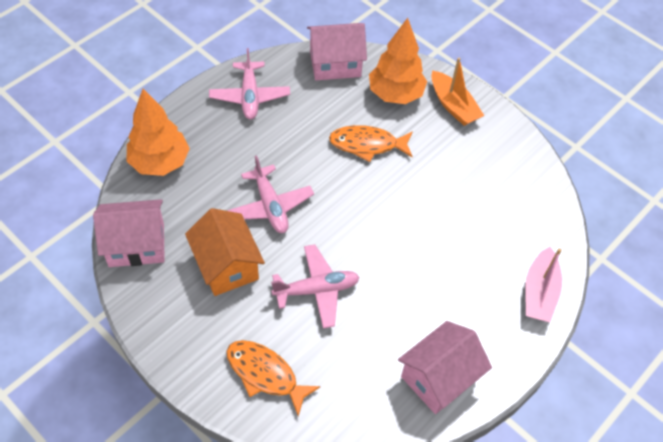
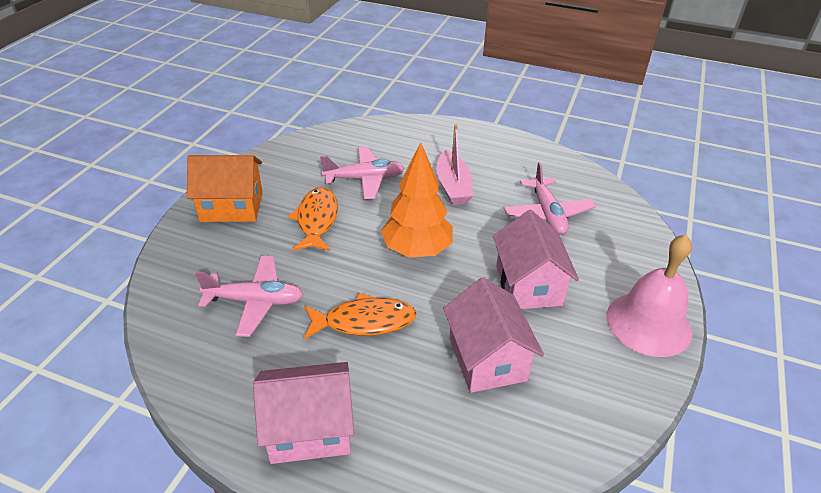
orange boat: 1 -> 0
orange tree: 2 -> 1
pink bell: 0 -> 1

